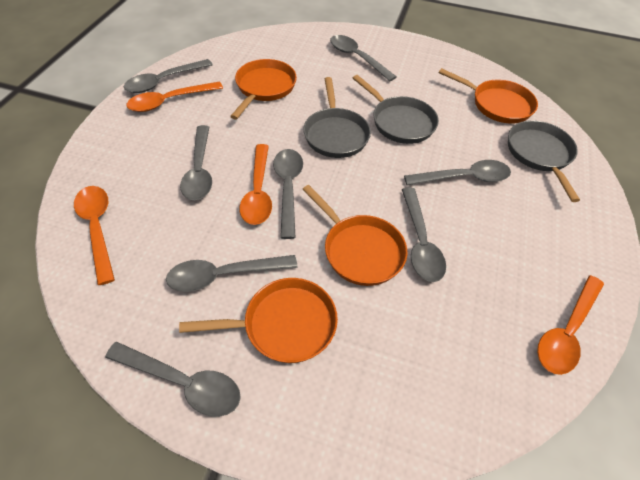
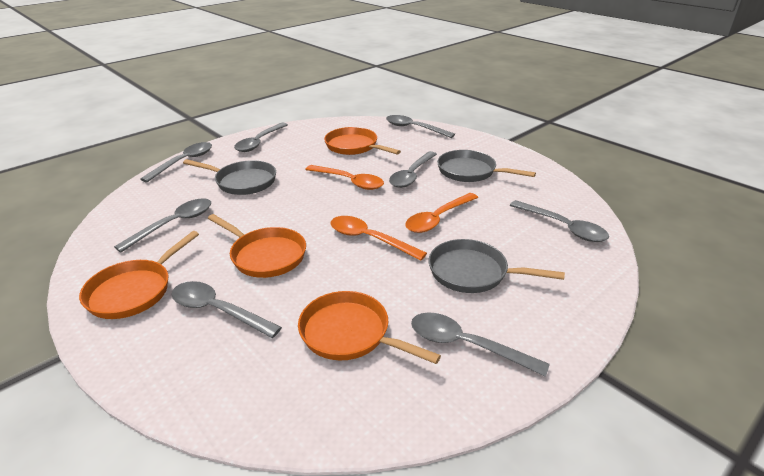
orange spoon: 4 -> 3

